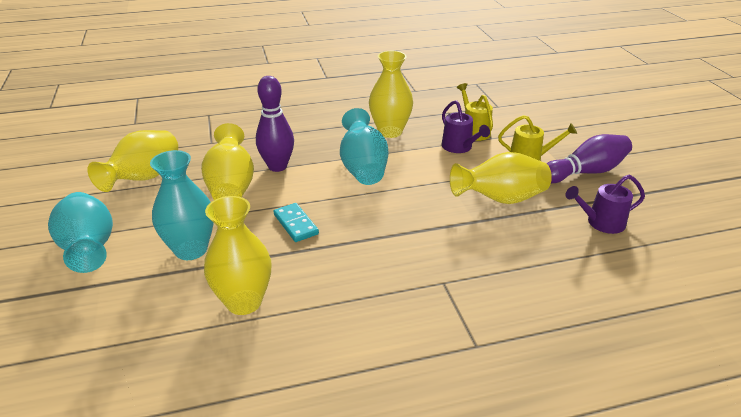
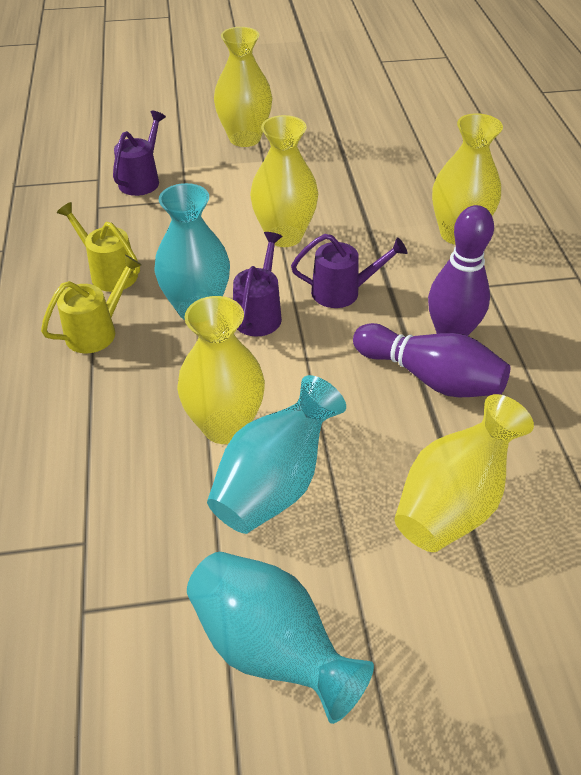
purple watering can: 2 -> 3
turquoise domino: 1 -> 0

